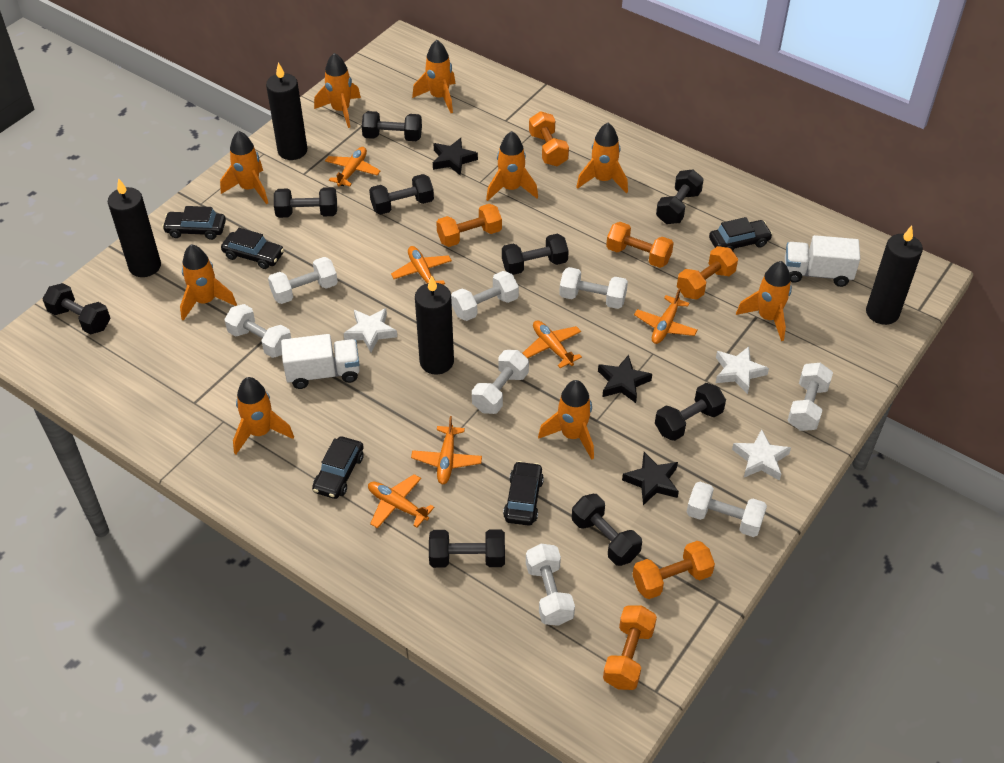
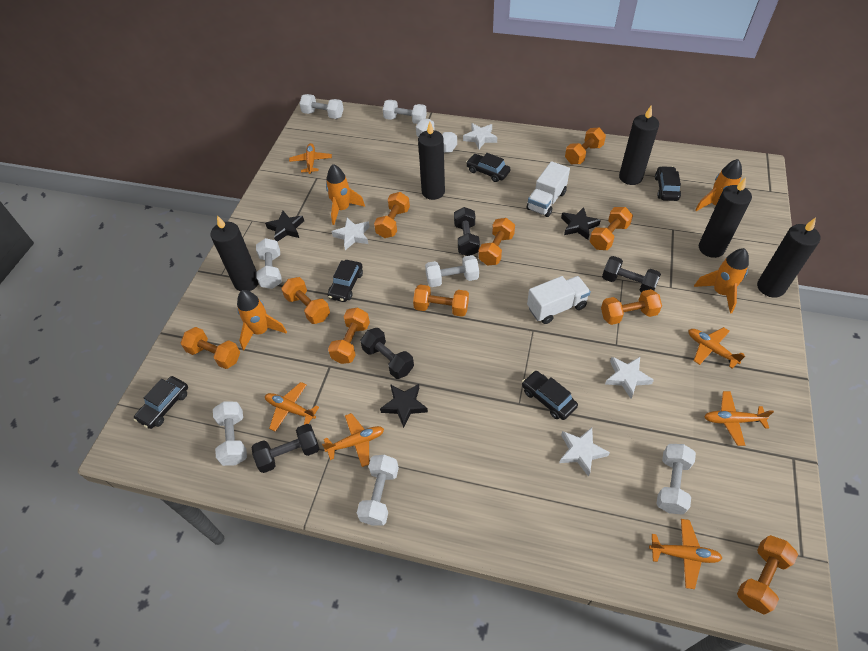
black candle: 4 -> 5
black dumbbell: 9 -> 4
orange dumbbell: 6 -> 10
orange rocket: 9 -> 4
white star: 3 -> 4

